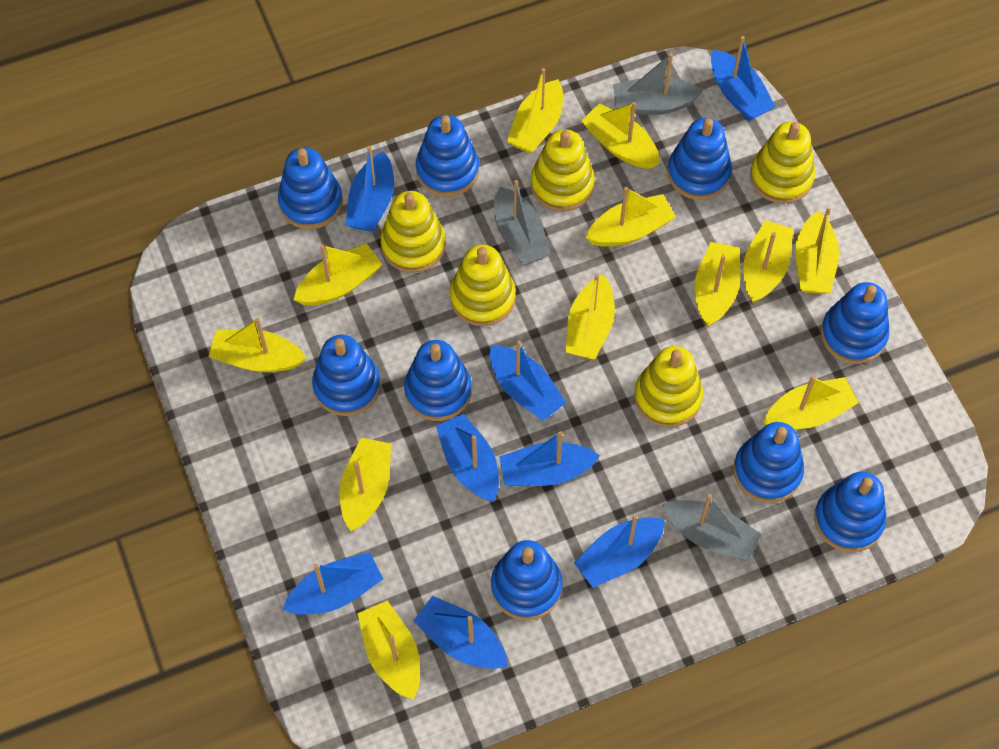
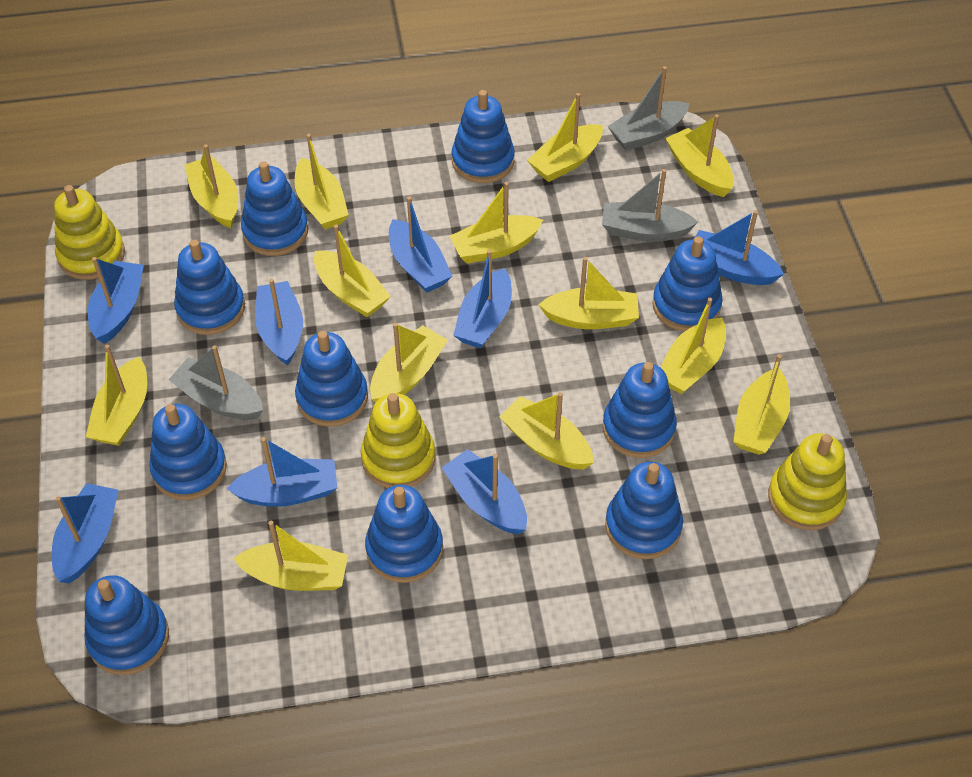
blue stacking toy: 9 -> 10
yellow boat: 12 -> 13
yellow stacking toy: 5 -> 3

